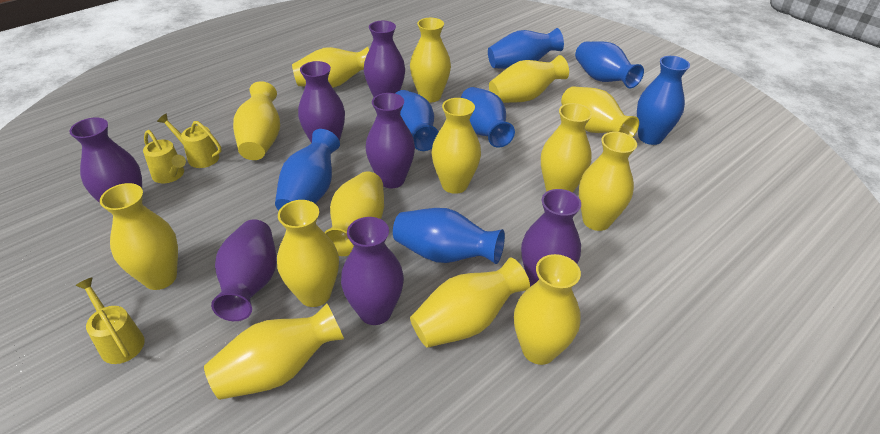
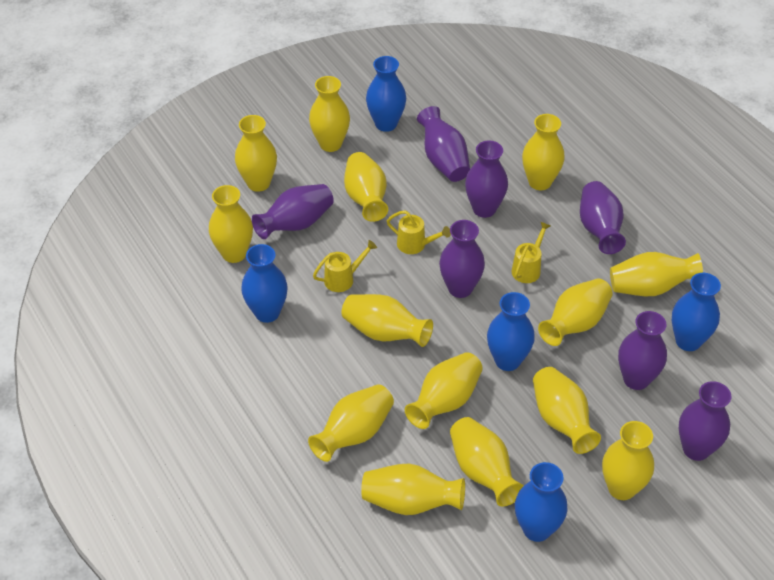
blue vase: 7 -> 5

